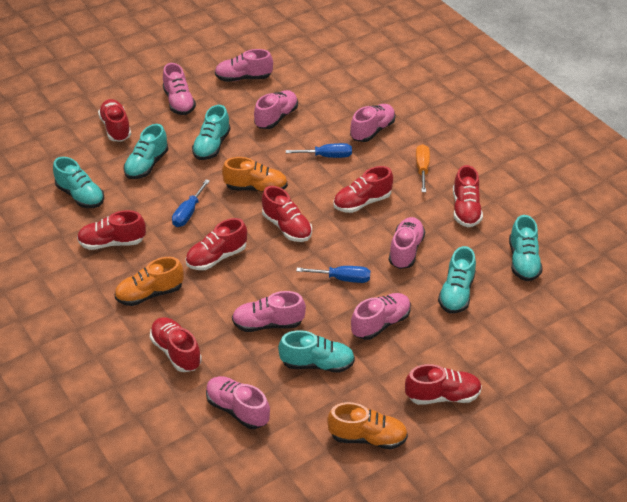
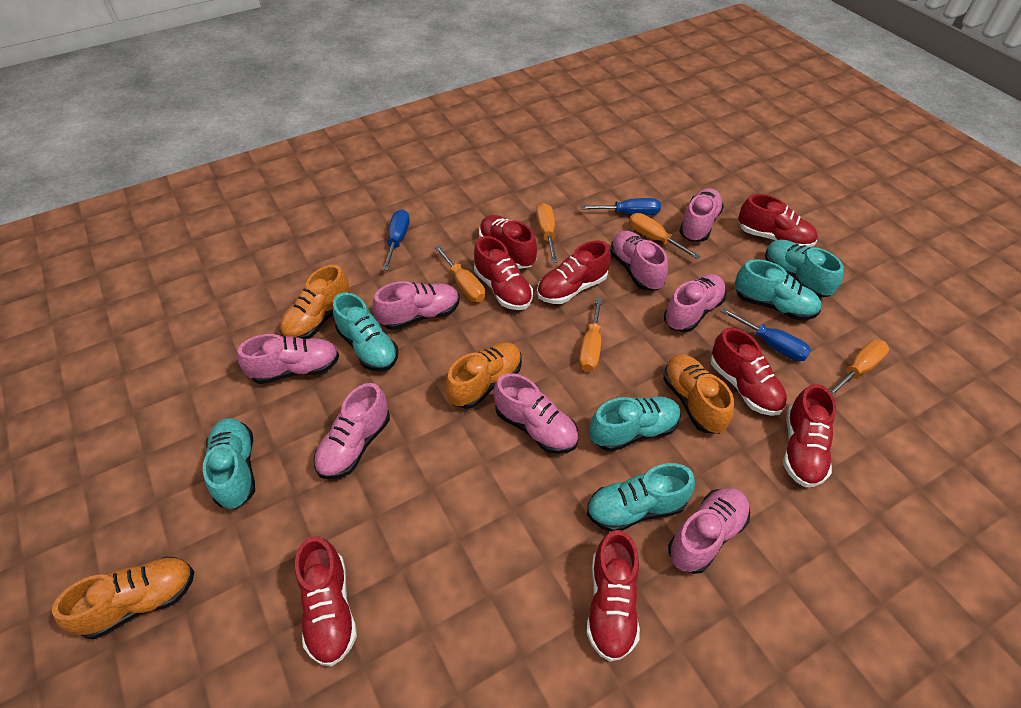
orange screwdriver: 1 -> 5
orange shoe: 3 -> 4

